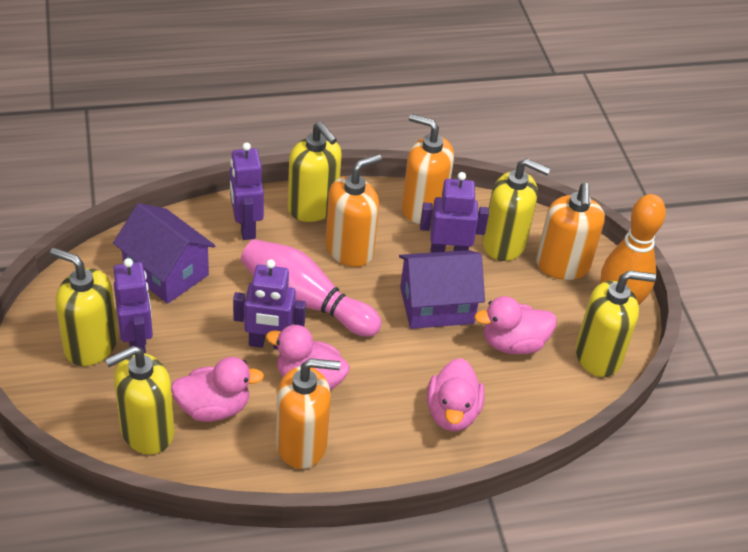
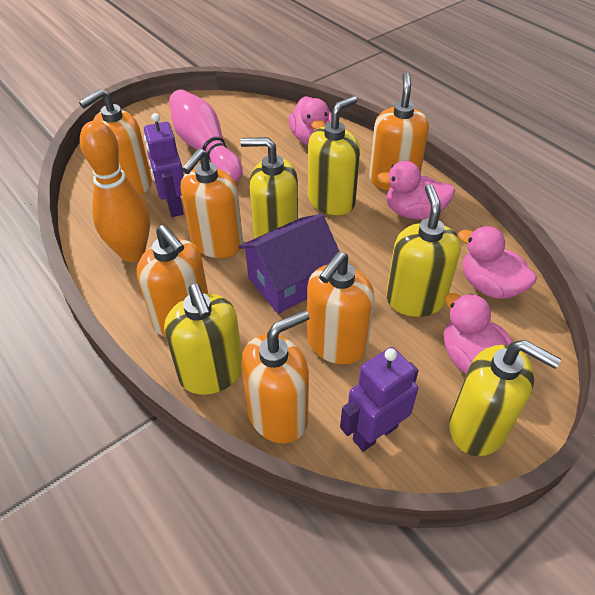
orange soap dispenser: 4 -> 6
purple house: 2 -> 1
purple robot: 4 -> 2

